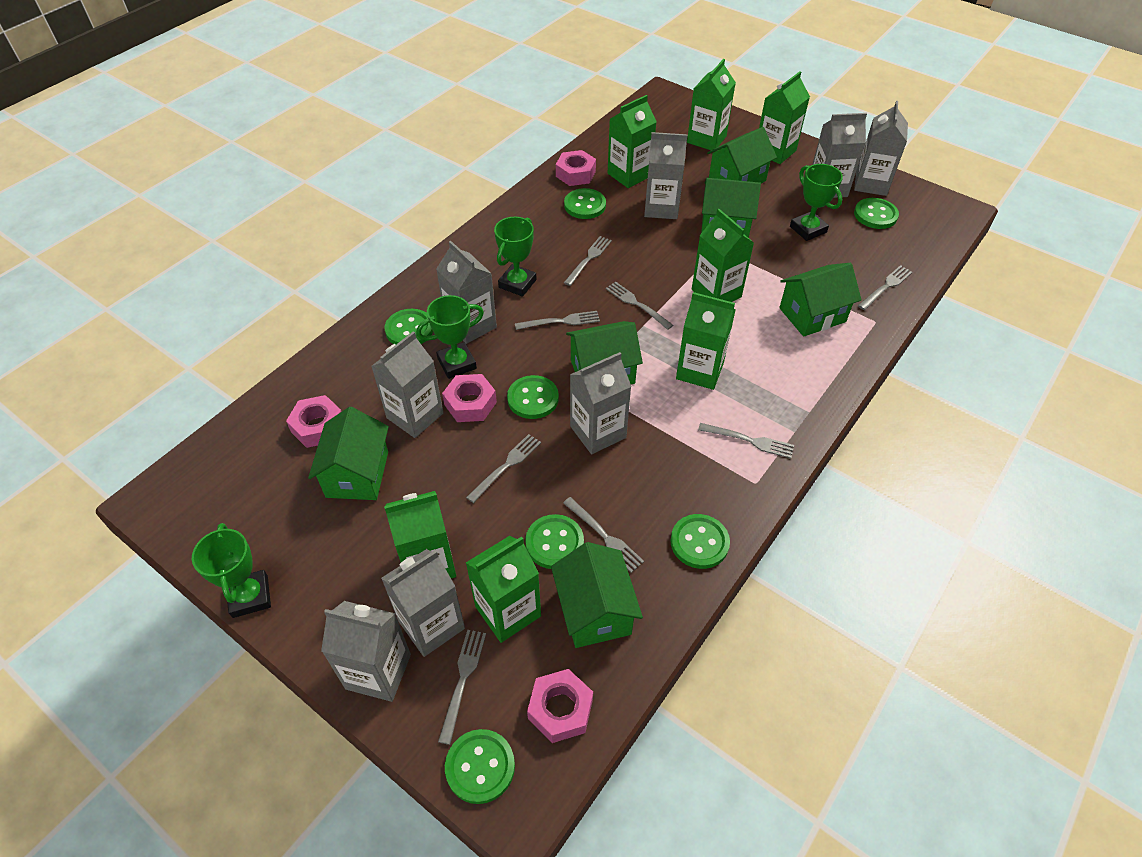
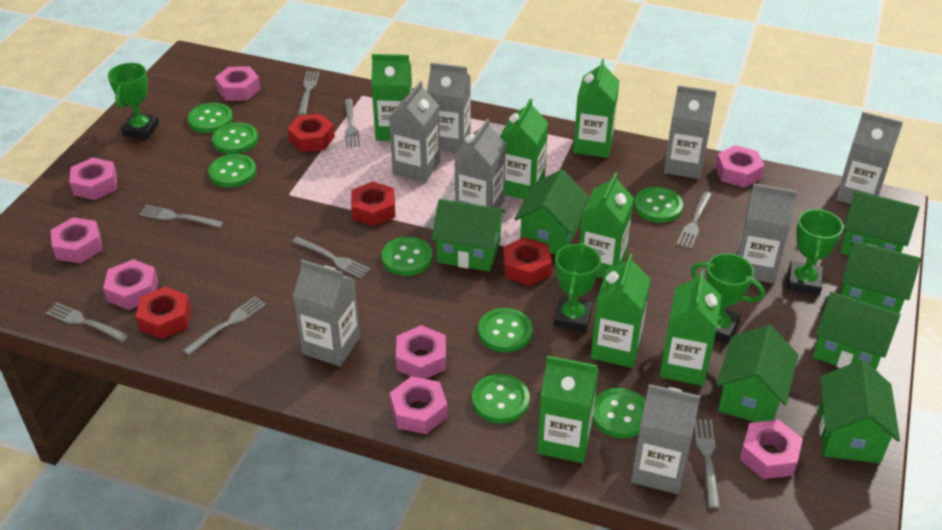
green button: 7 -> 8
green house: 6 -> 7
pink nut: 4 -> 8
red nut: 0 -> 4

